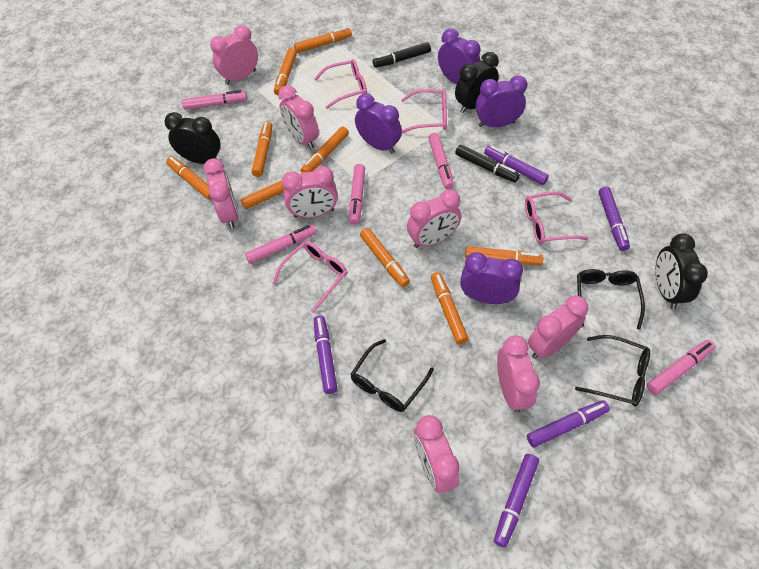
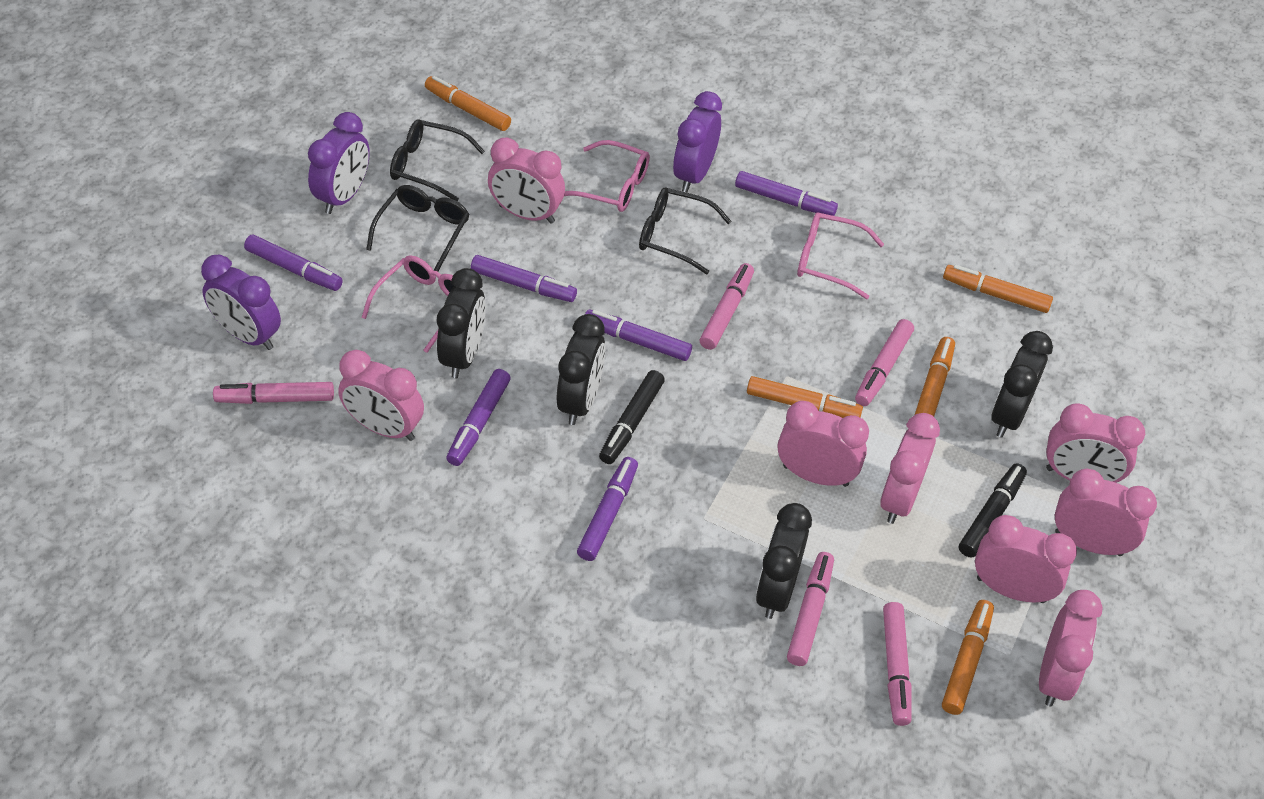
black clock: 3 -> 4
orange marker: 9 -> 5
pink glasses: 4 -> 3
purple clock: 4 -> 3
purple marker: 5 -> 6

